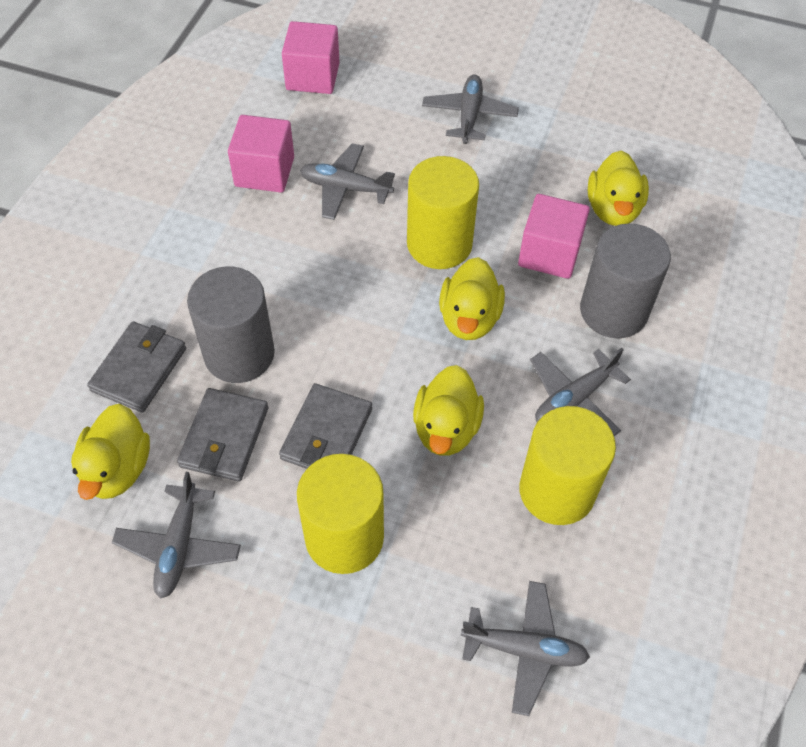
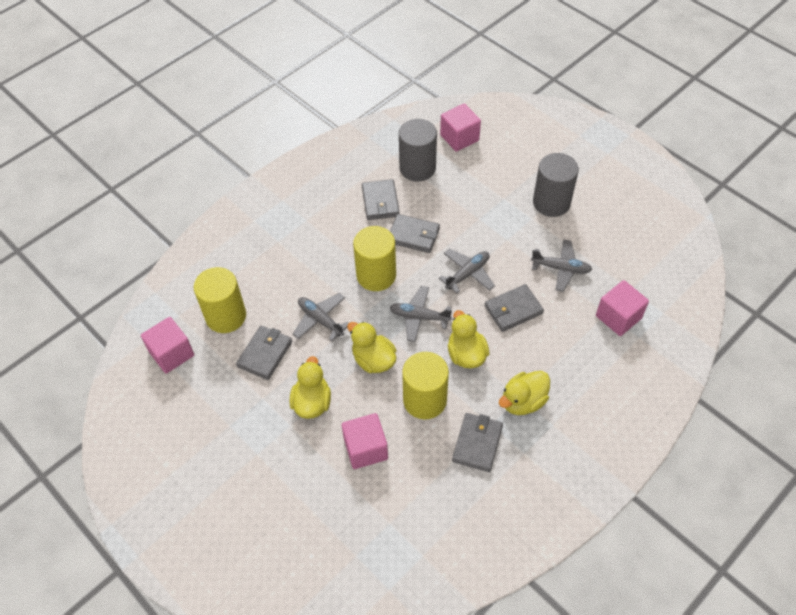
grey plane: 5 -> 4
grey wallet: 3 -> 5
pink cube: 3 -> 4

